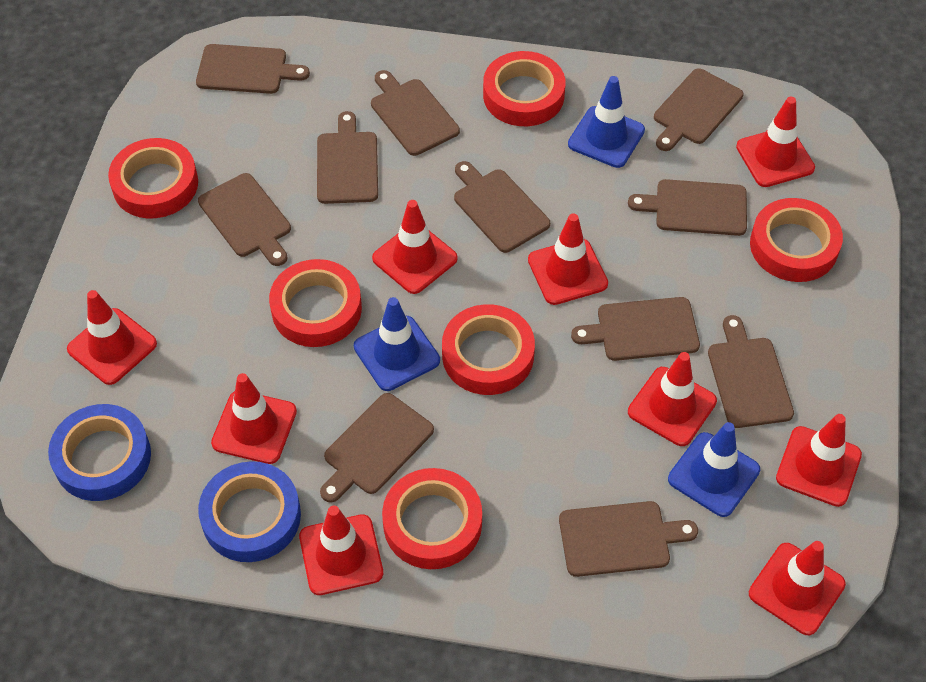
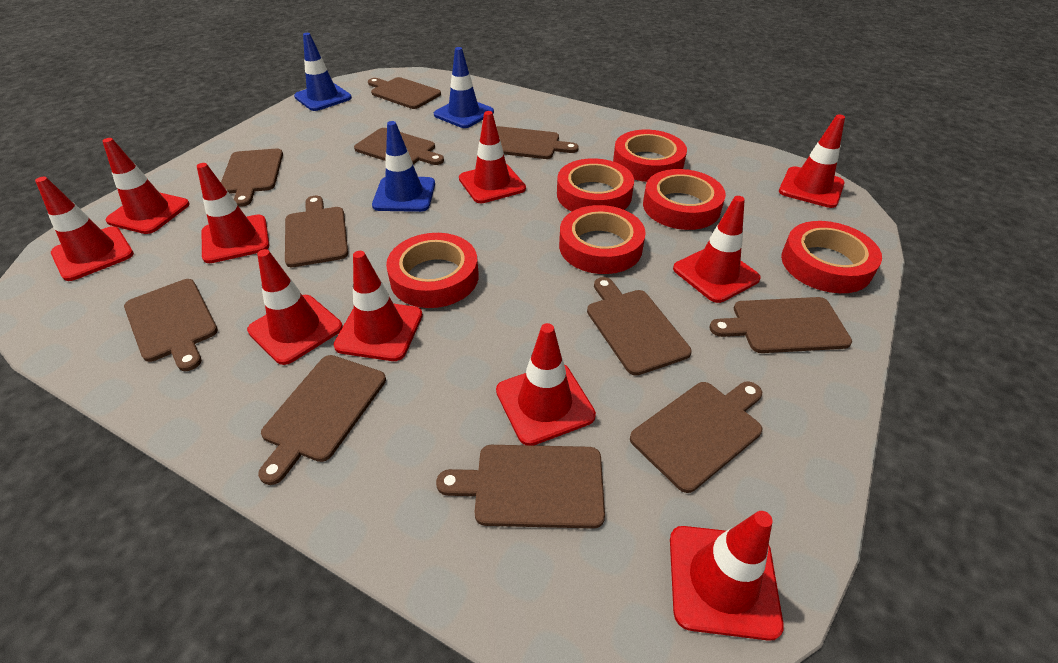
blue tape: 2 -> 0
red traffic cone: 9 -> 10

